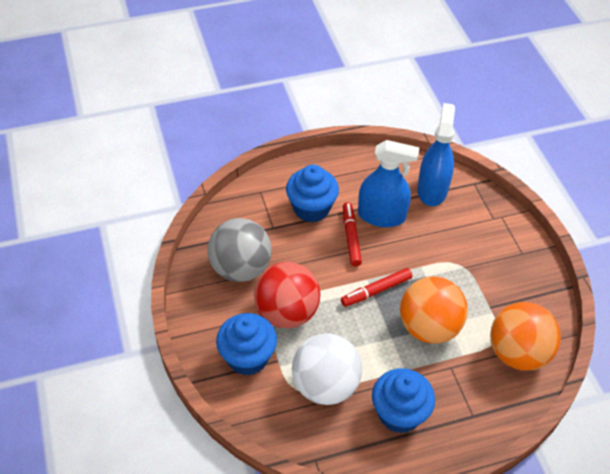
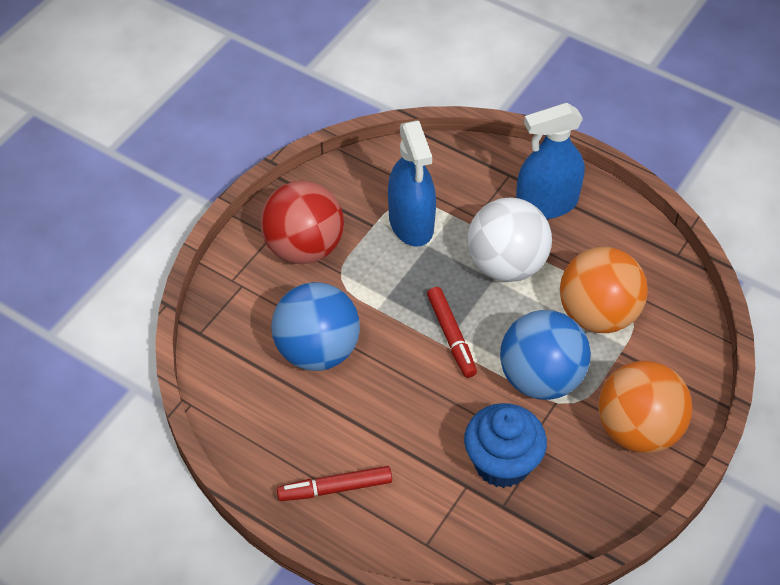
blue ball: 0 -> 2
blue cupcake: 3 -> 1
grey ball: 1 -> 0

